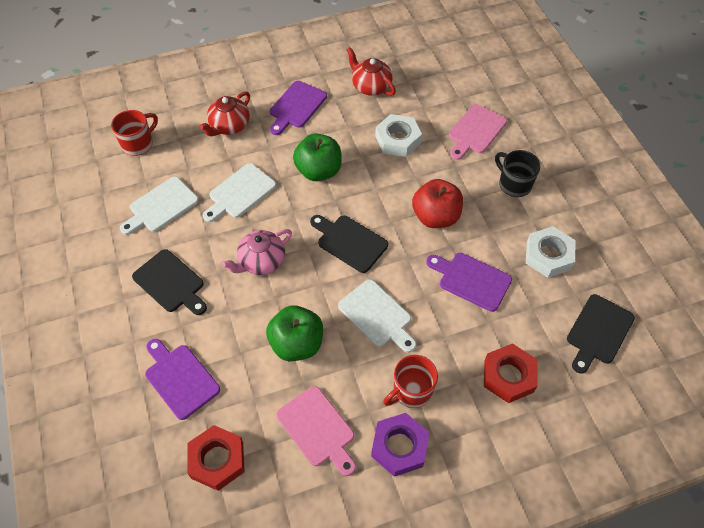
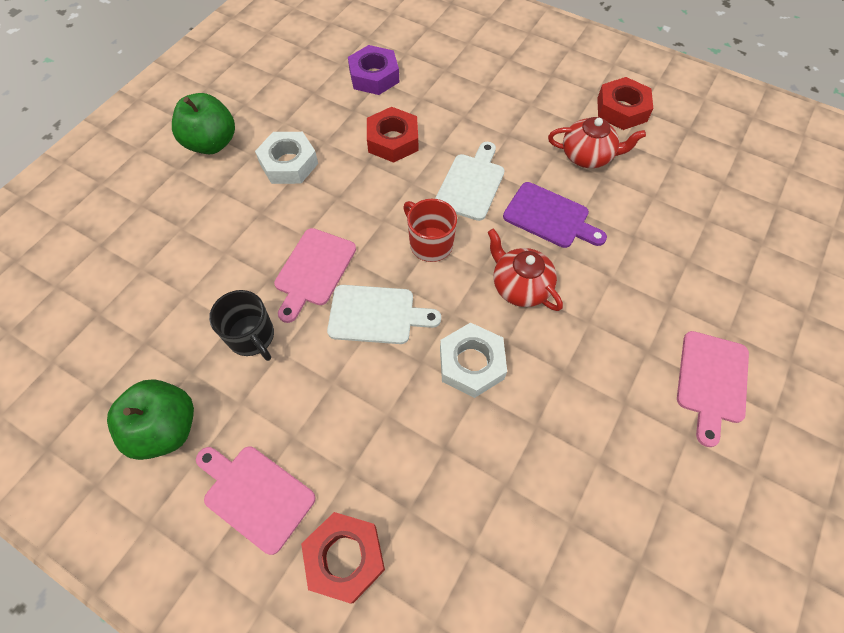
black cutting board: 3 -> 0
pink cutting board: 2 -> 3
pink teapot: 1 -> 0
purple cutting board: 3 -> 1
red apple: 1 -> 0
red mug: 2 -> 1
red nut: 2 -> 3
white cutting board: 3 -> 2

